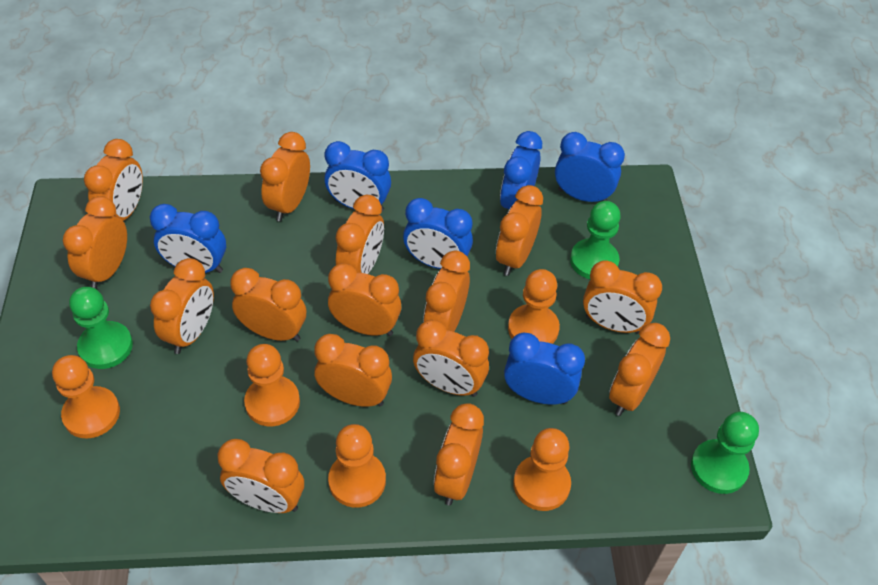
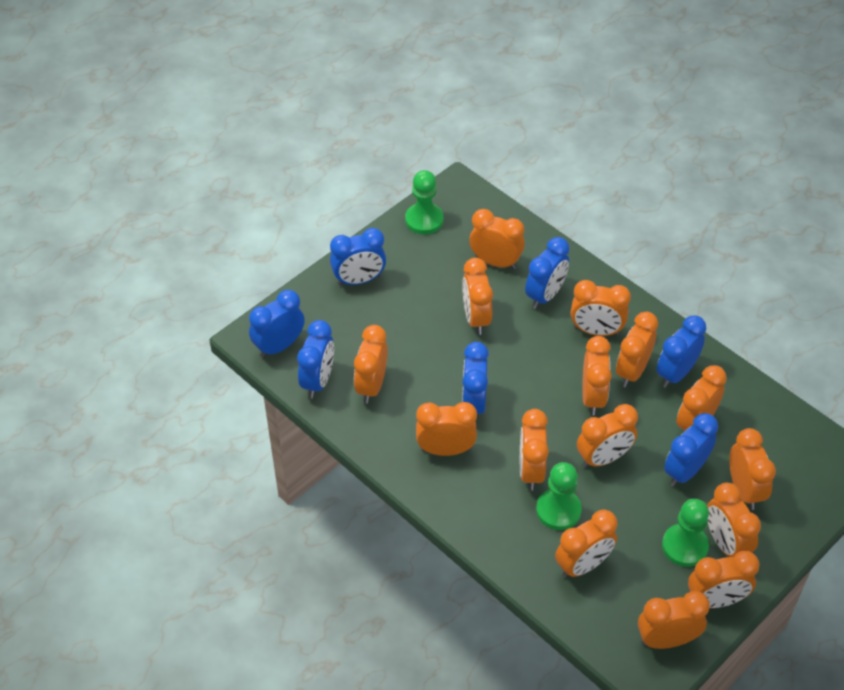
blue clock: 6 -> 7
orange pawn: 5 -> 0

